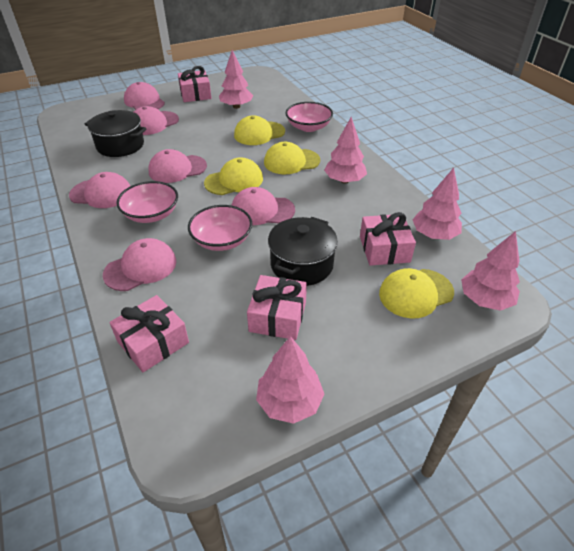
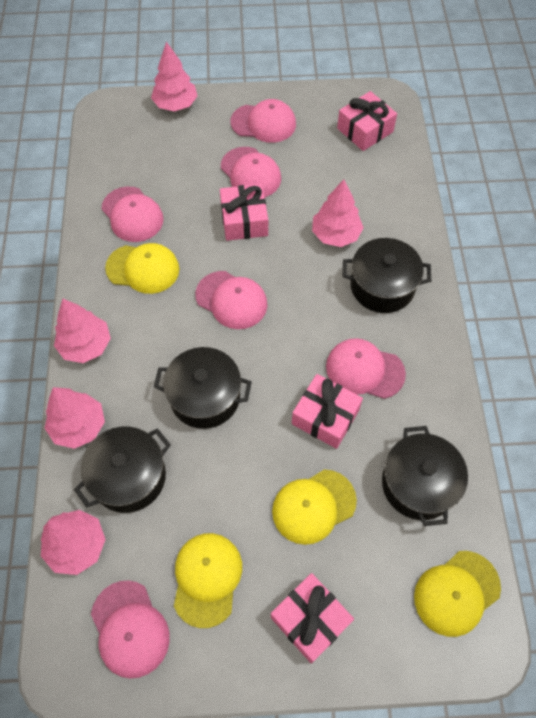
black pot: 2 -> 4
pink bowl: 3 -> 0

